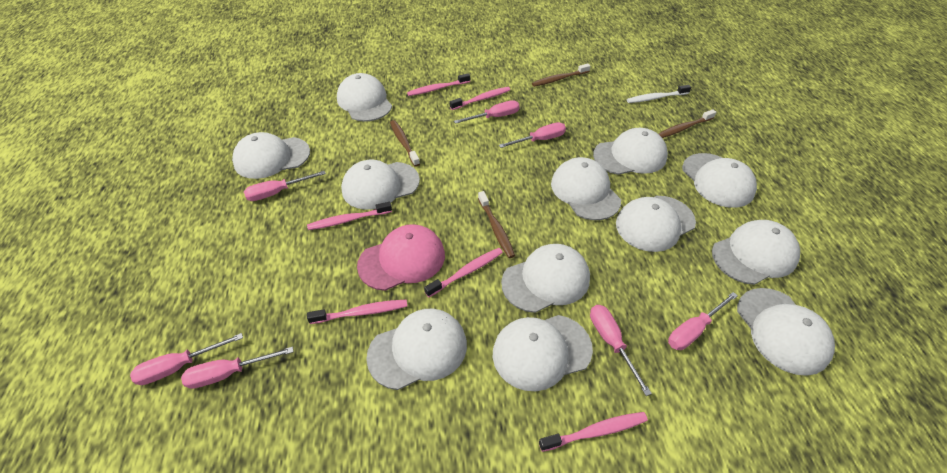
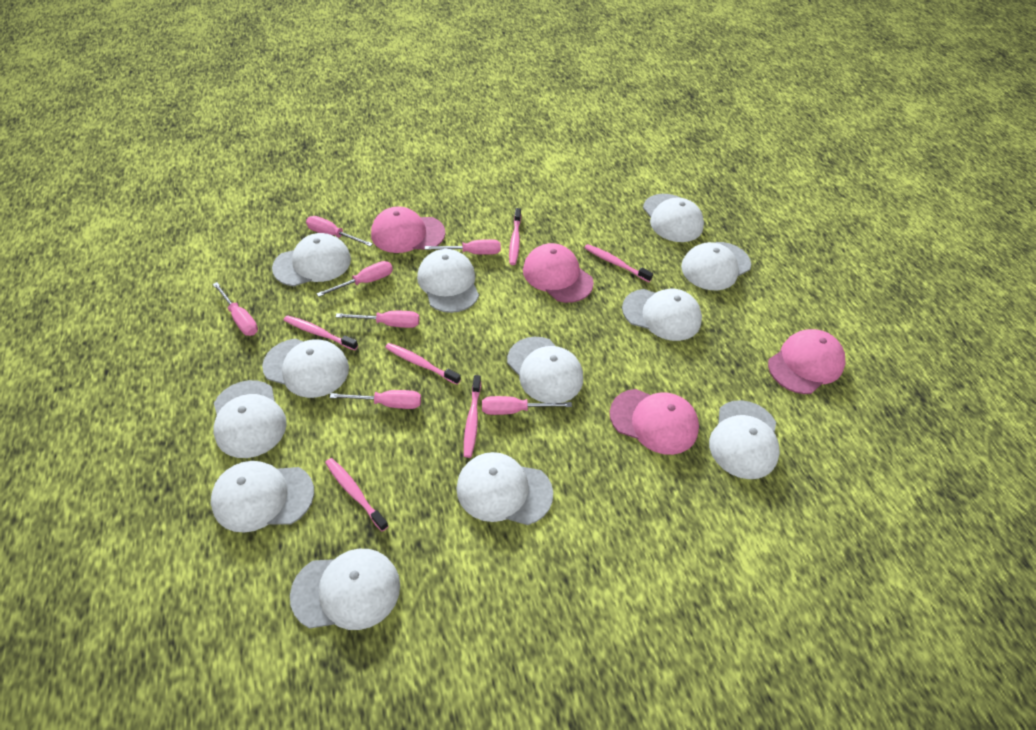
brown toothbrush: 4 -> 0
pink cap: 1 -> 4
white toothbrush: 1 -> 0

